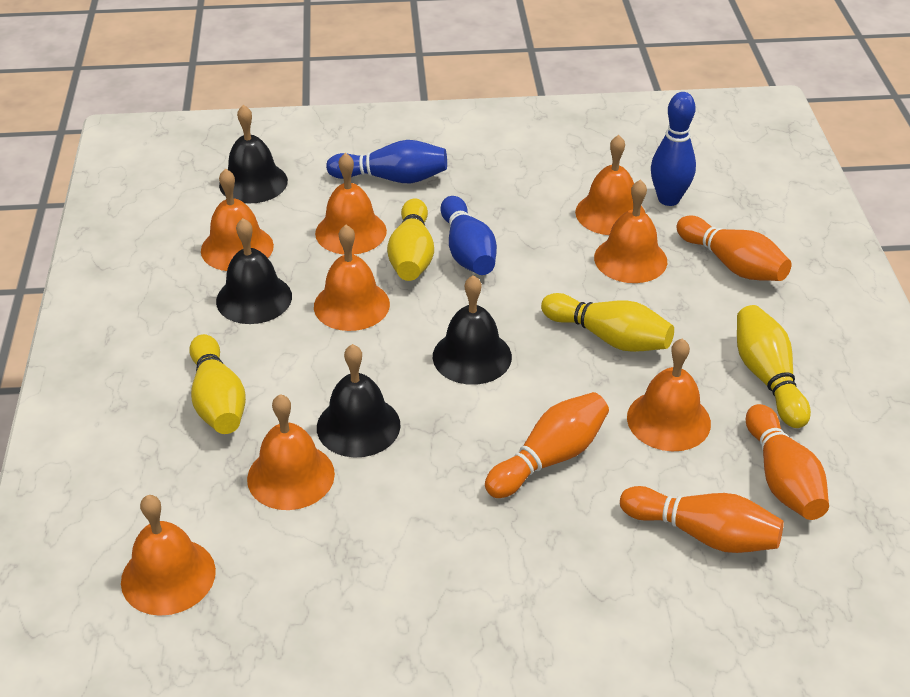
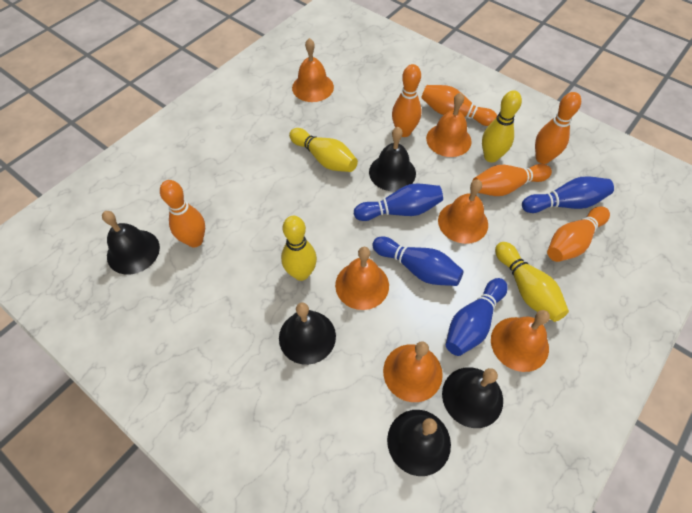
black bell: 4 -> 5
blue bowling pin: 3 -> 4
orange bell: 8 -> 6
orange bowling pin: 4 -> 6

